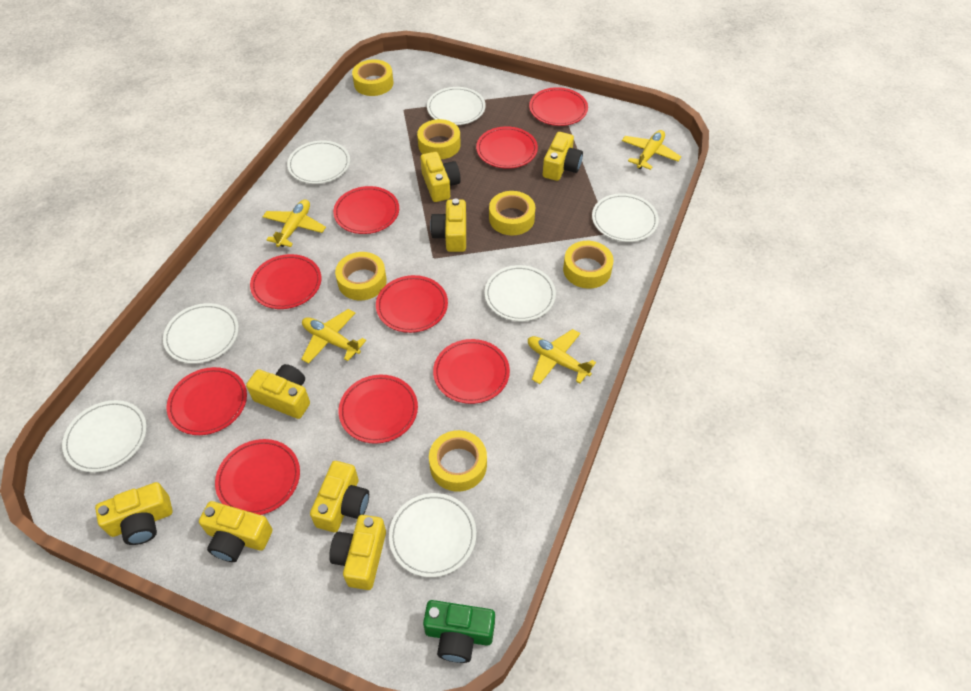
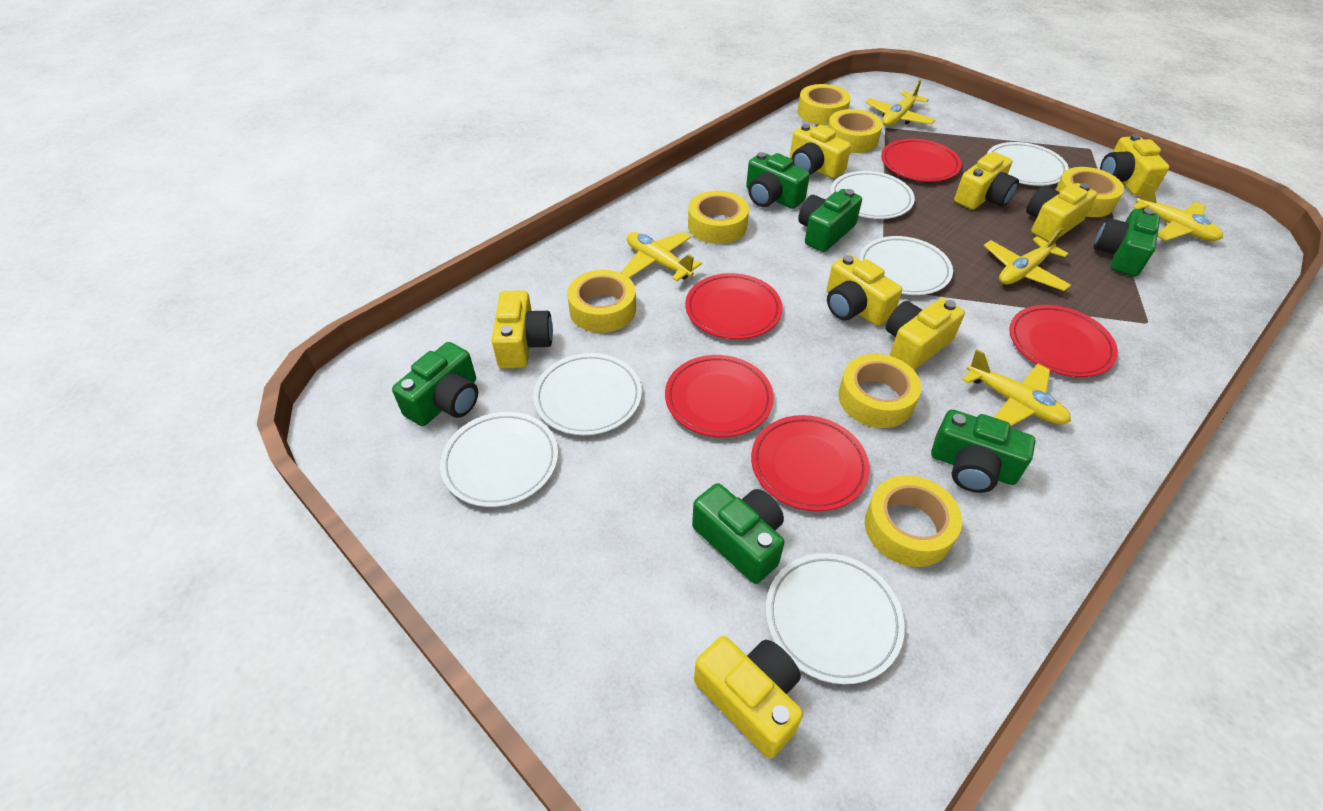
green camera: 1 -> 6
red plate: 9 -> 5
white plate: 7 -> 6
yellow plane: 4 -> 5
yellow tape: 6 -> 7

